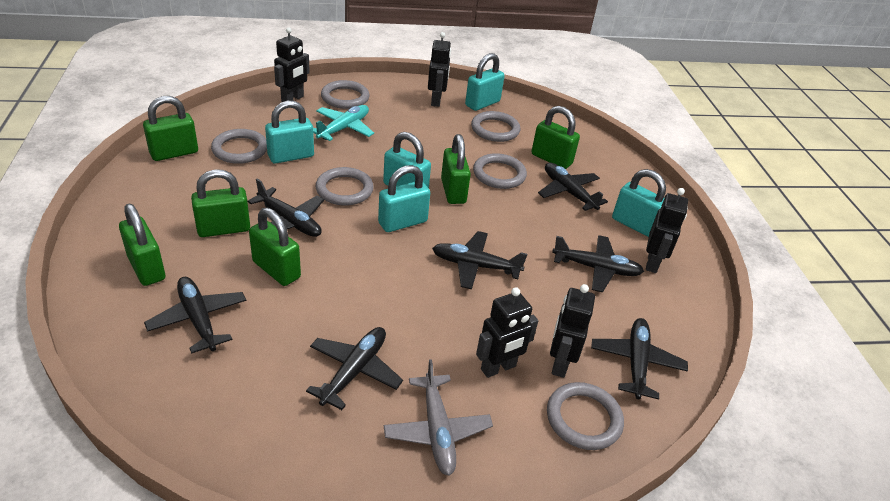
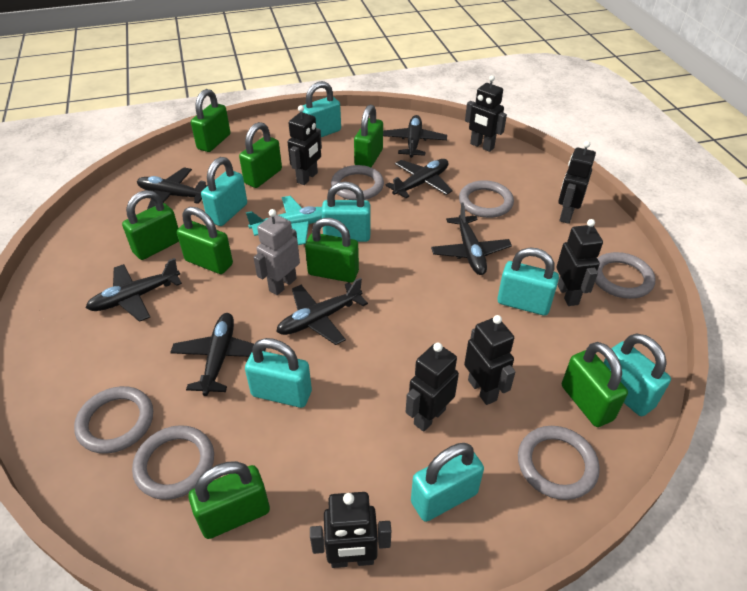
black robot: 5 -> 7
green padlock: 6 -> 8
grey plane: 1 -> 0
grey robot: 0 -> 1
turquoise padlock: 5 -> 7

